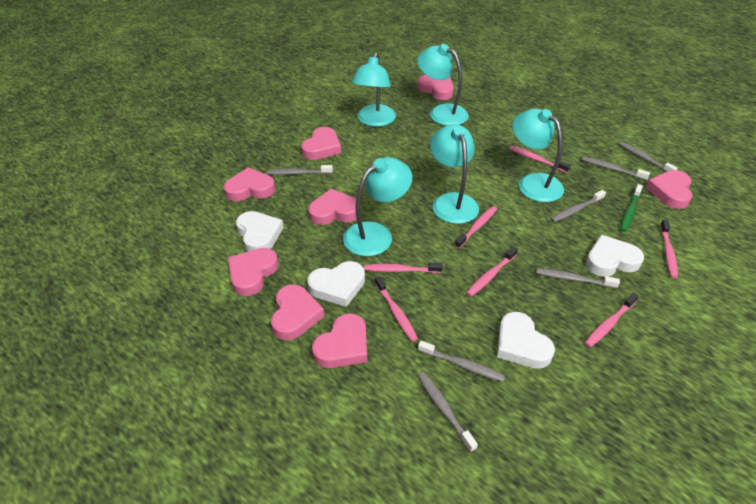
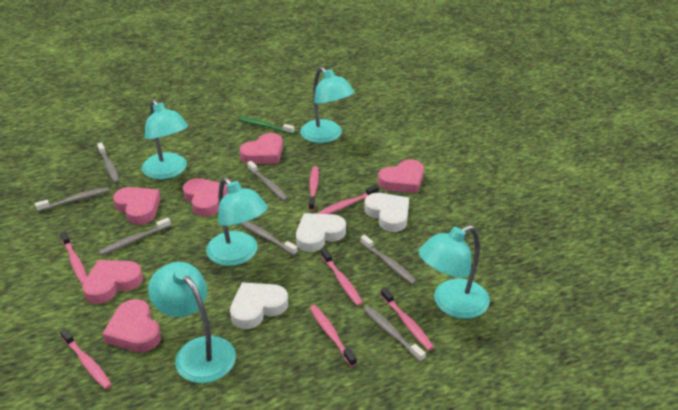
pink heart: 8 -> 6
white heart: 4 -> 3

